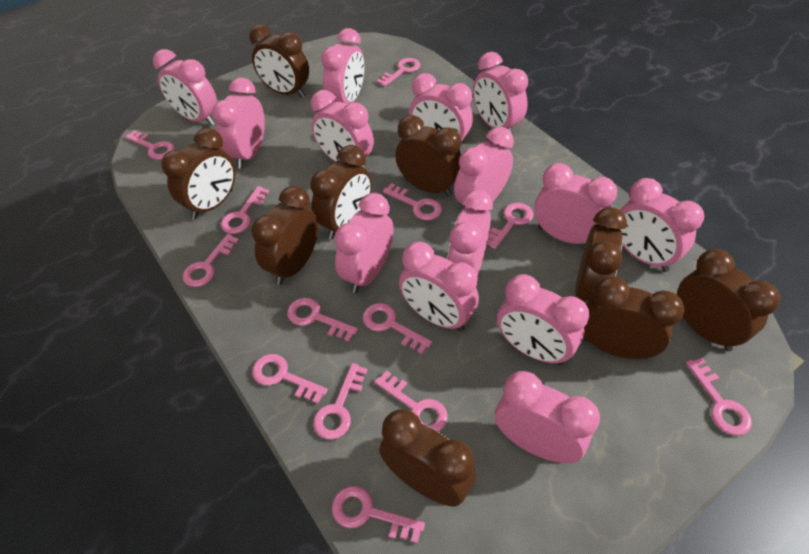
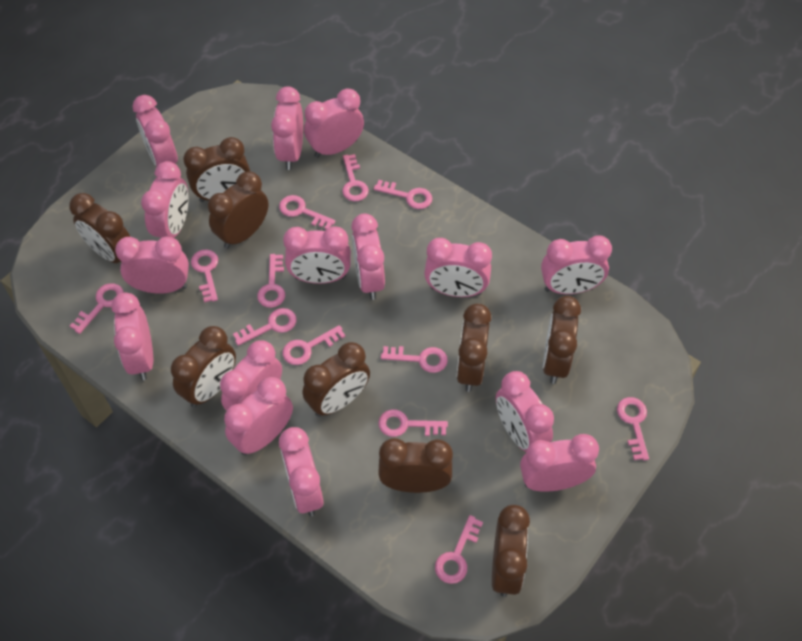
pink clock: 14 -> 15
pink key: 13 -> 12

